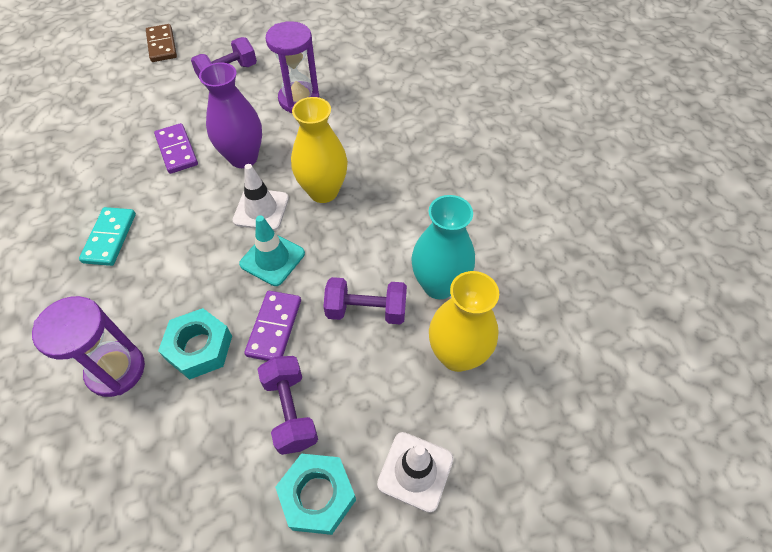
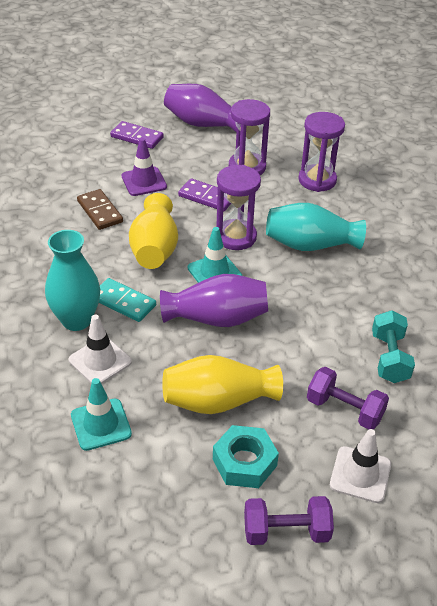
purple dumbbell: 3 -> 2
purple hourglass: 2 -> 3
purple traffic cone: 0 -> 1
purple vase: 1 -> 2
turquoise dumbbell: 0 -> 1
turquoise nut: 2 -> 1
turquoise traffic cone: 1 -> 2
turquoise vase: 1 -> 2

